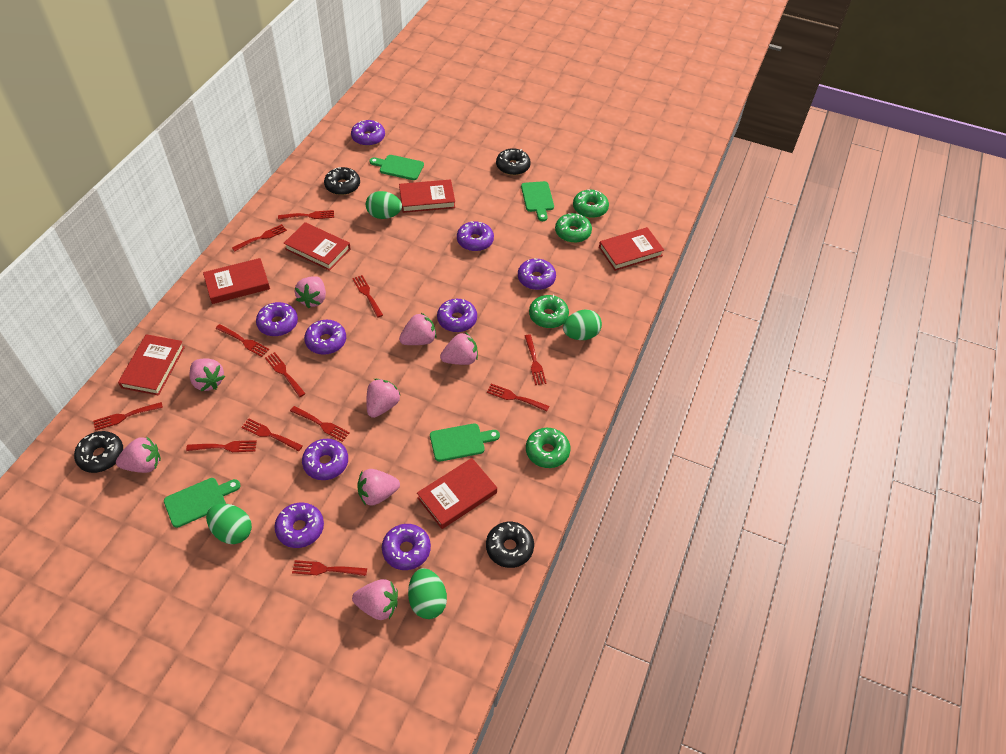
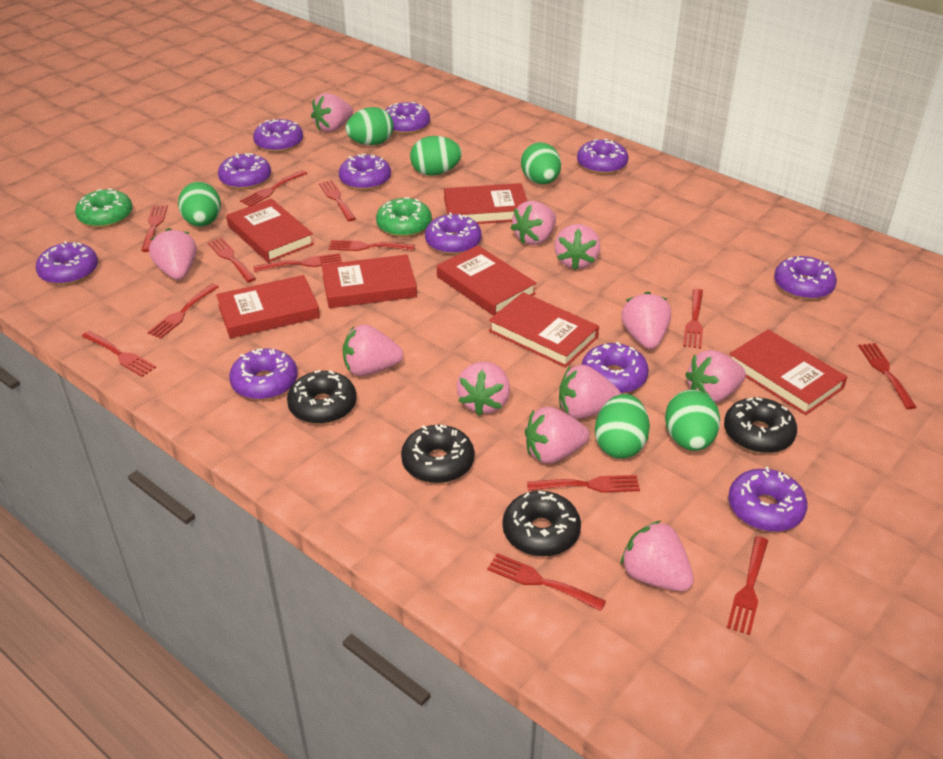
green cutting board: 4 -> 0
green donut: 4 -> 2
green egg: 4 -> 6
pink strawberry: 8 -> 11
purple donut: 9 -> 11
red book: 6 -> 7
red fork: 12 -> 13

